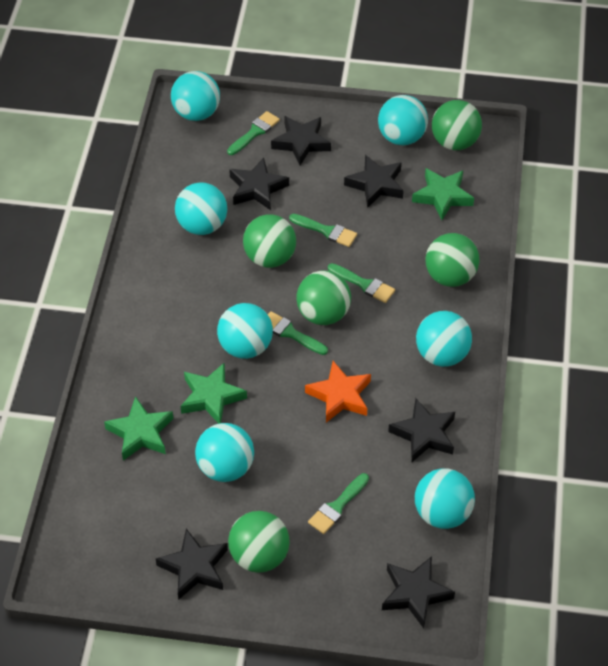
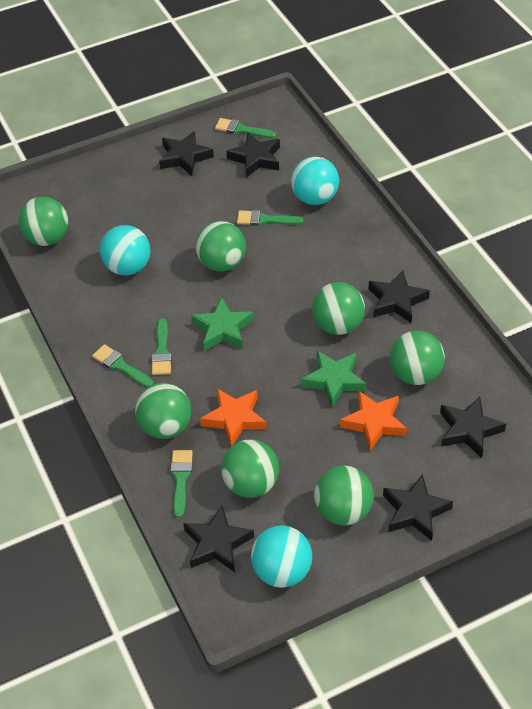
green ball: 5 -> 7
green star: 3 -> 2
orange star: 1 -> 2
turquoise ball: 7 -> 3

